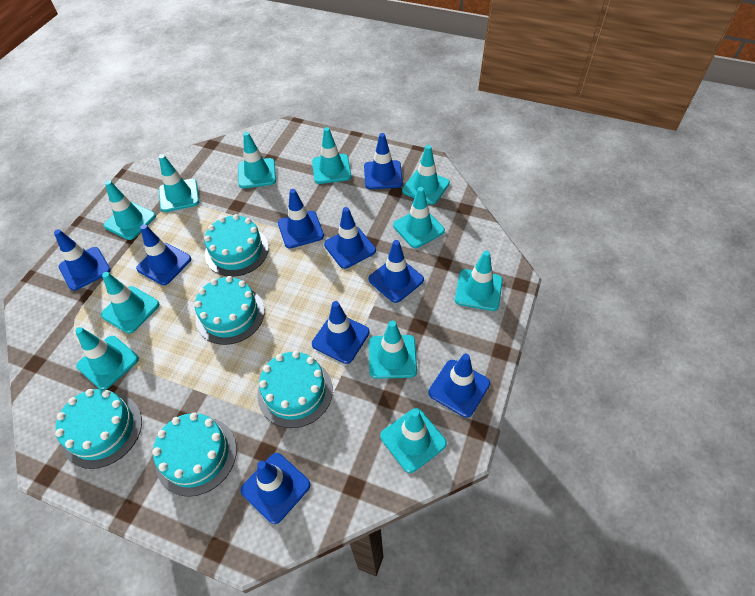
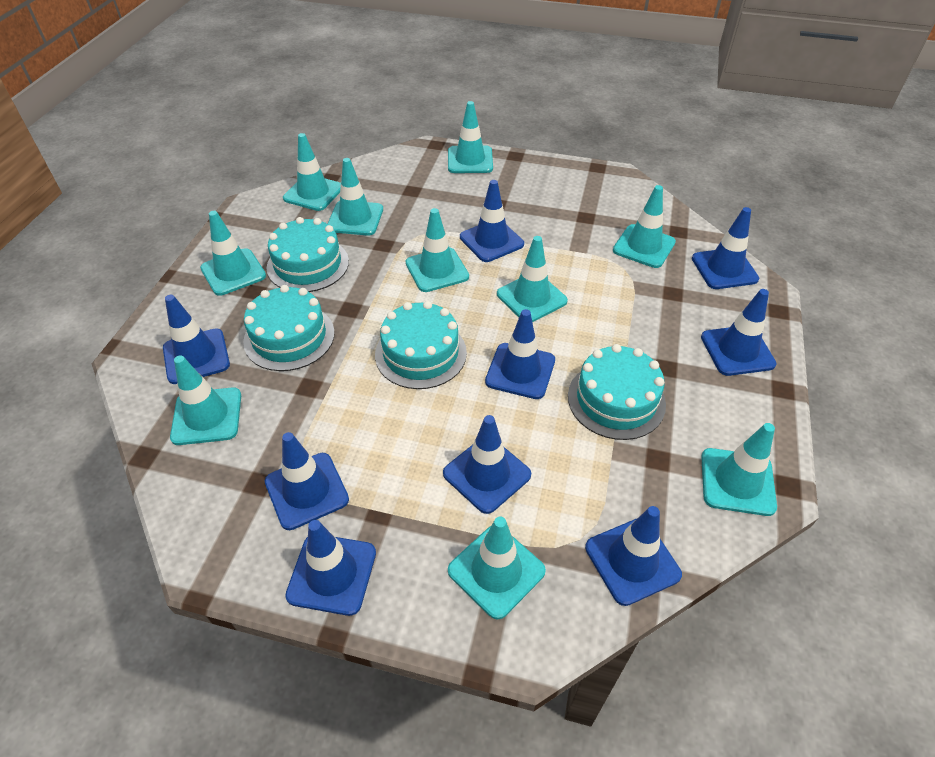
turquoise cake: 5 -> 4
turquoise traffic cone: 11 -> 10

